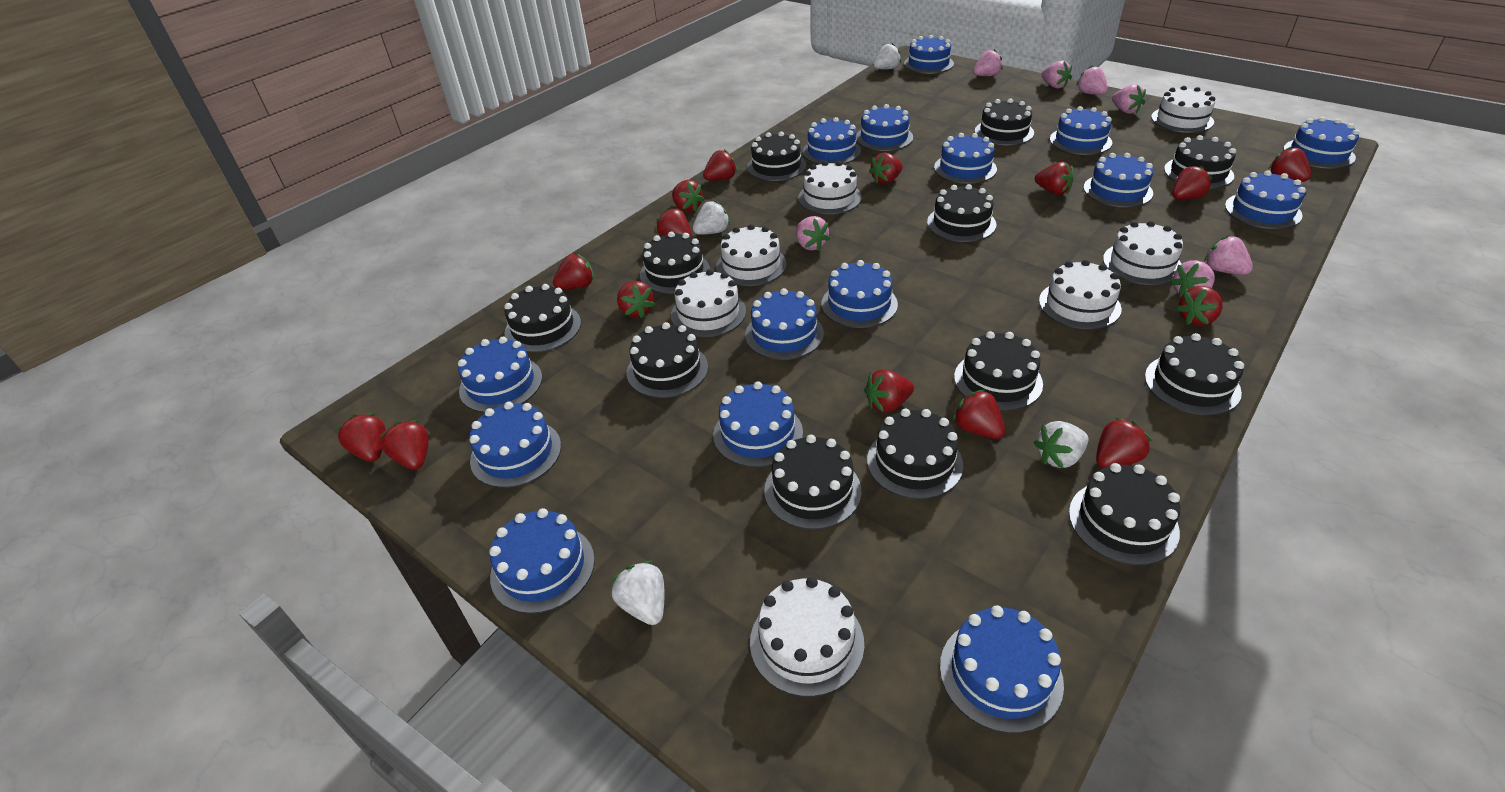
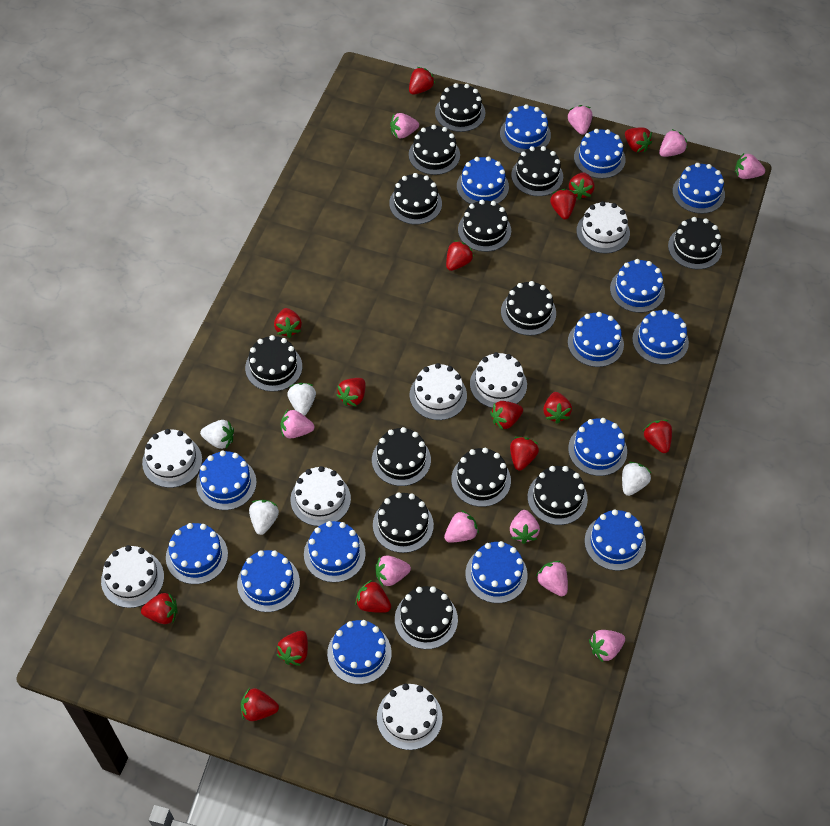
black cake: 12 -> 13
pink strawberry: 7 -> 10

